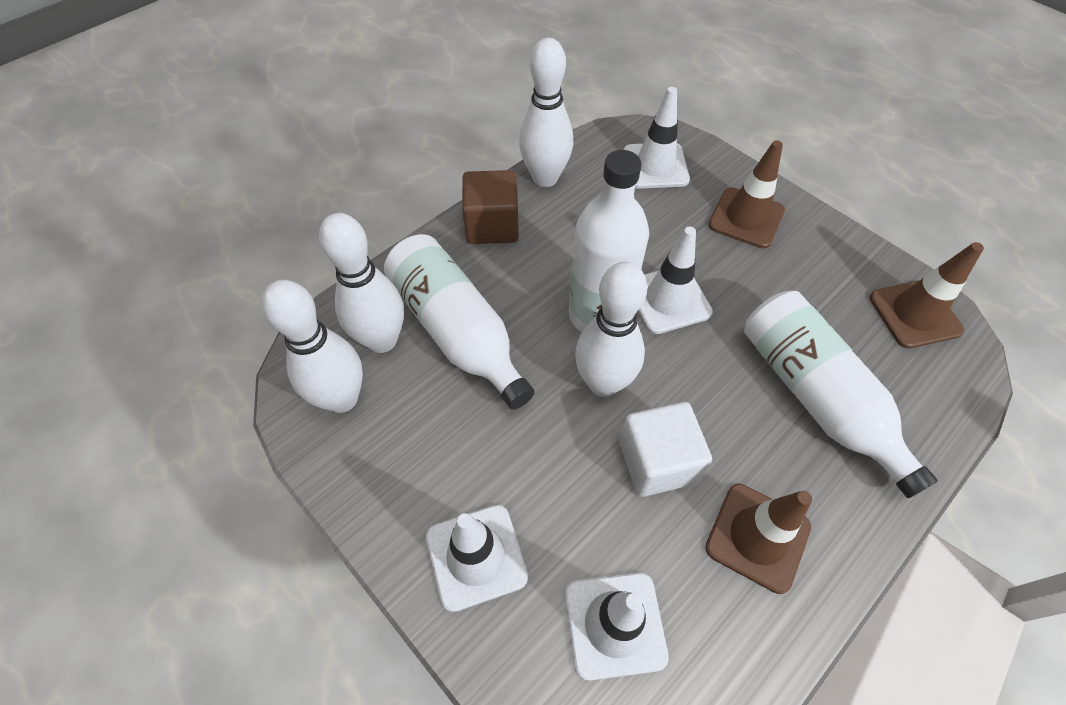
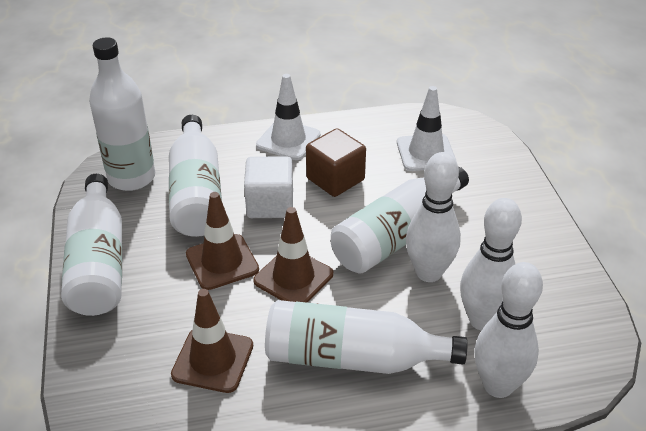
white bottle: 3 -> 5
white bowling pin: 4 -> 3
white traffic cone: 4 -> 2

